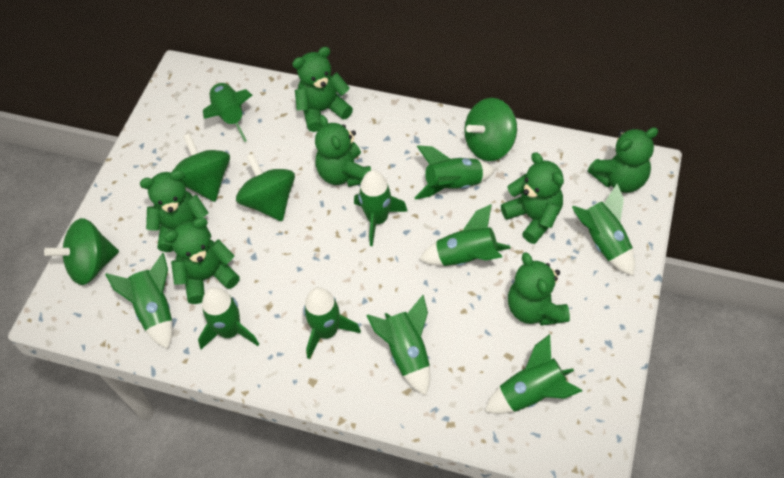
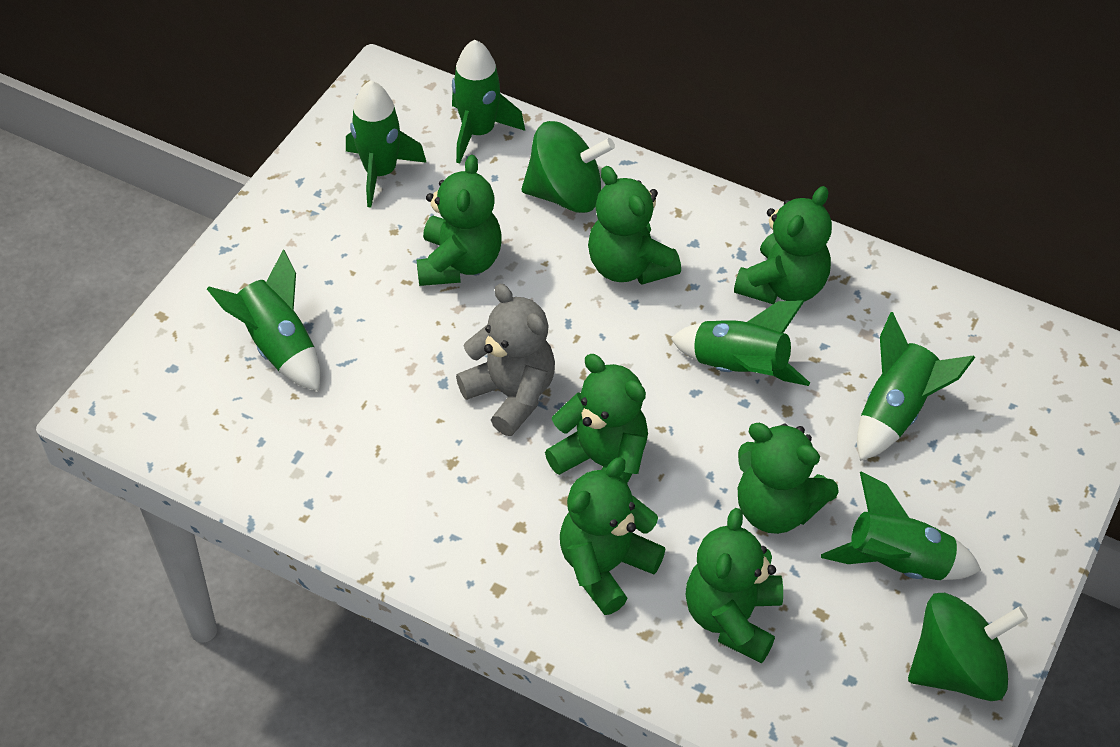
green rocket: 10 -> 6
green spinning top: 4 -> 2
grey teddy bear: 0 -> 1

